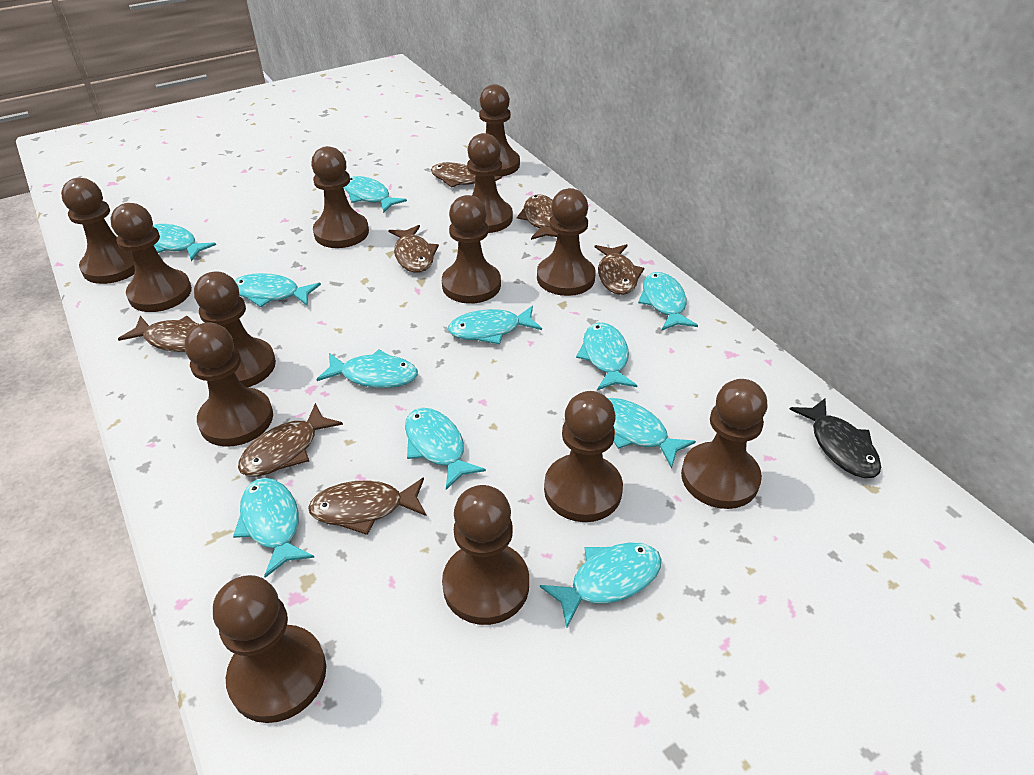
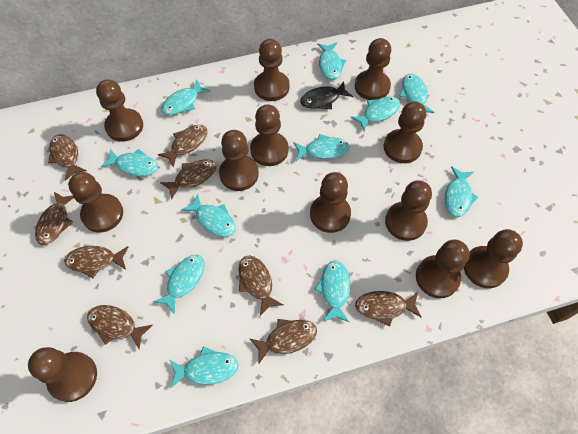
brown fish: 7 -> 9
brown pawn: 13 -> 12

